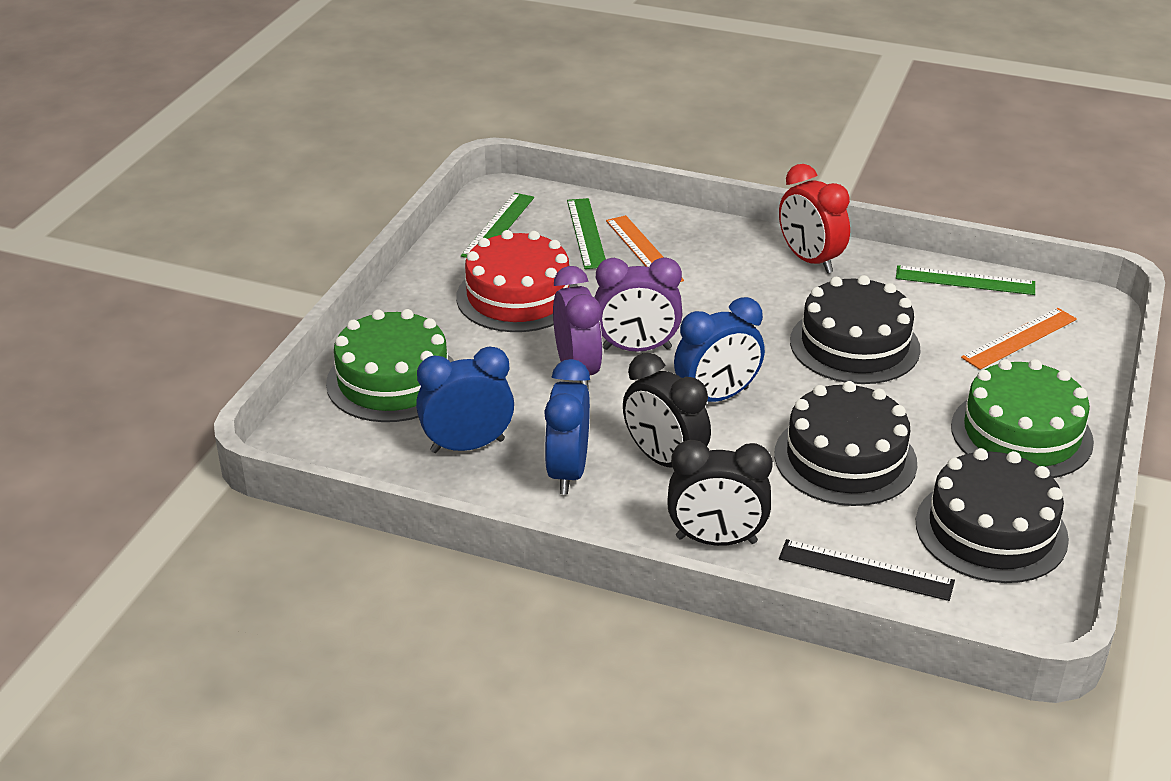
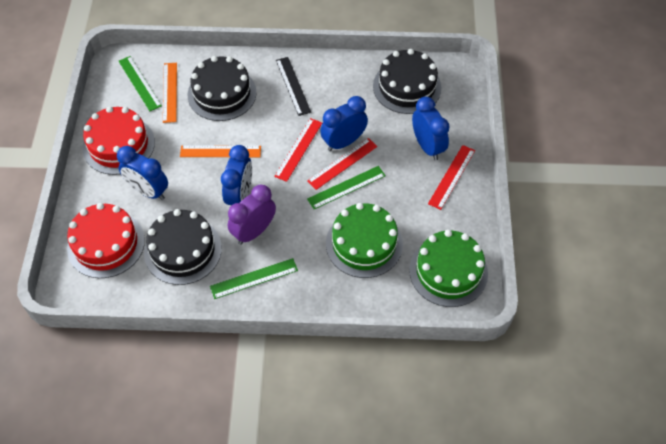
black clock: 2 -> 0
blue clock: 3 -> 4
purple clock: 2 -> 1
red cake: 1 -> 2
red clock: 1 -> 0
red ruler: 0 -> 3

